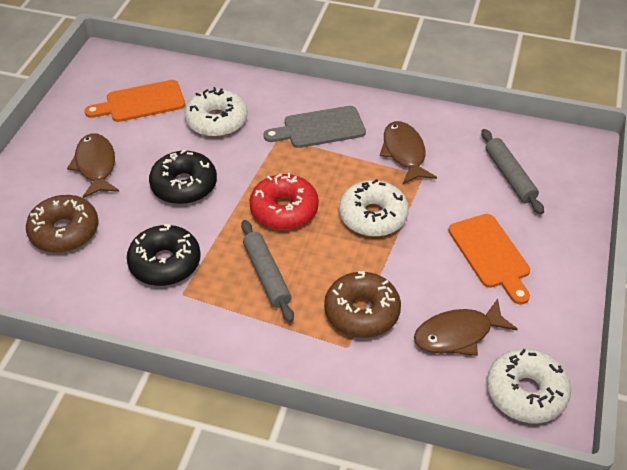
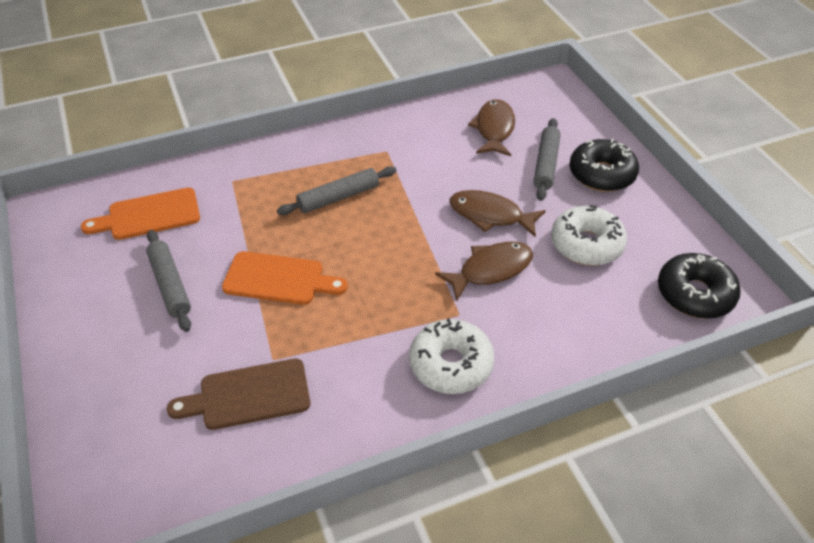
brown cutting board: 0 -> 1
brown donut: 2 -> 0
grey cutting board: 1 -> 0
grey rolling pin: 2 -> 3
red donut: 1 -> 0
white donut: 3 -> 2

